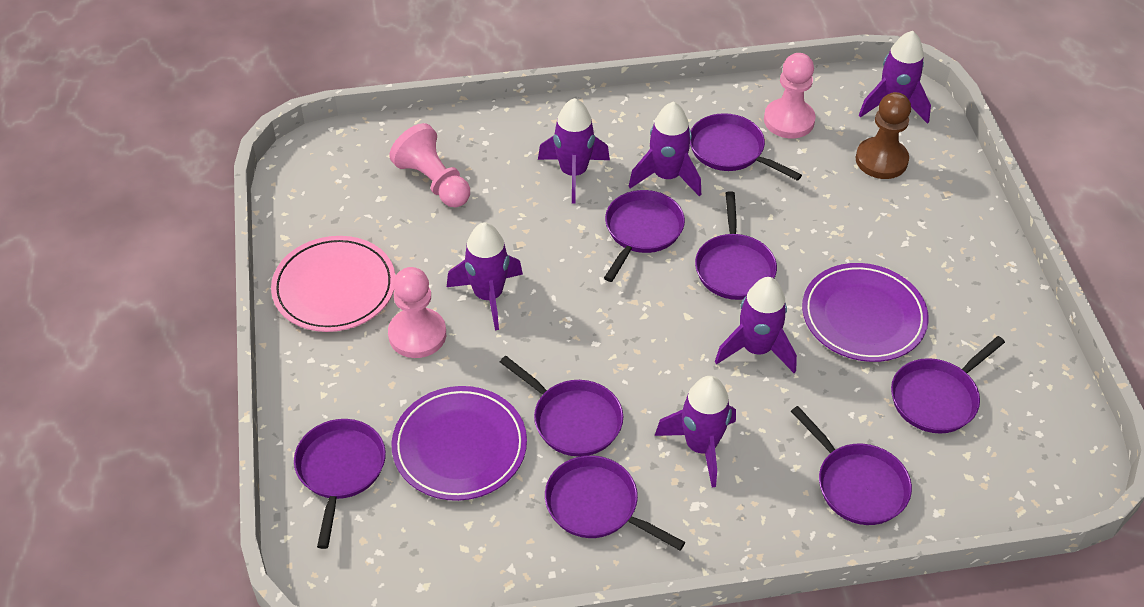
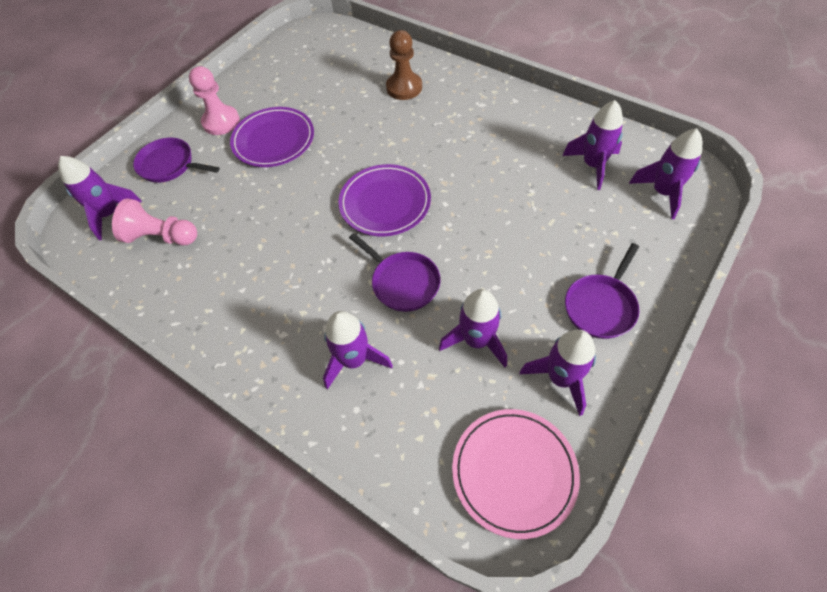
pink pawn: 3 -> 2
purple pan: 8 -> 3

